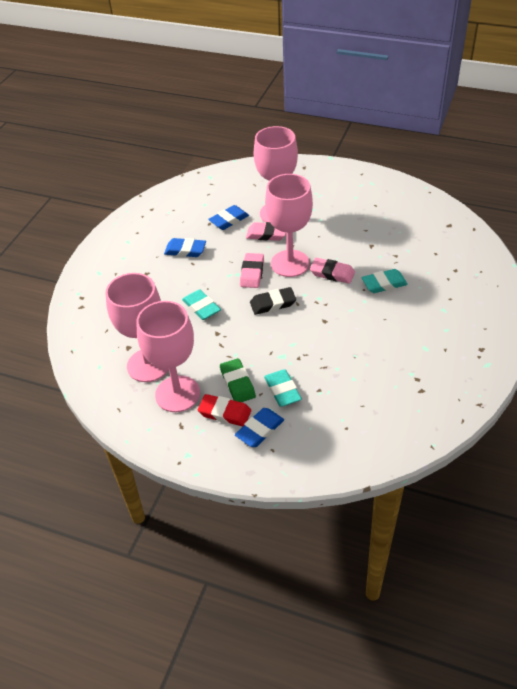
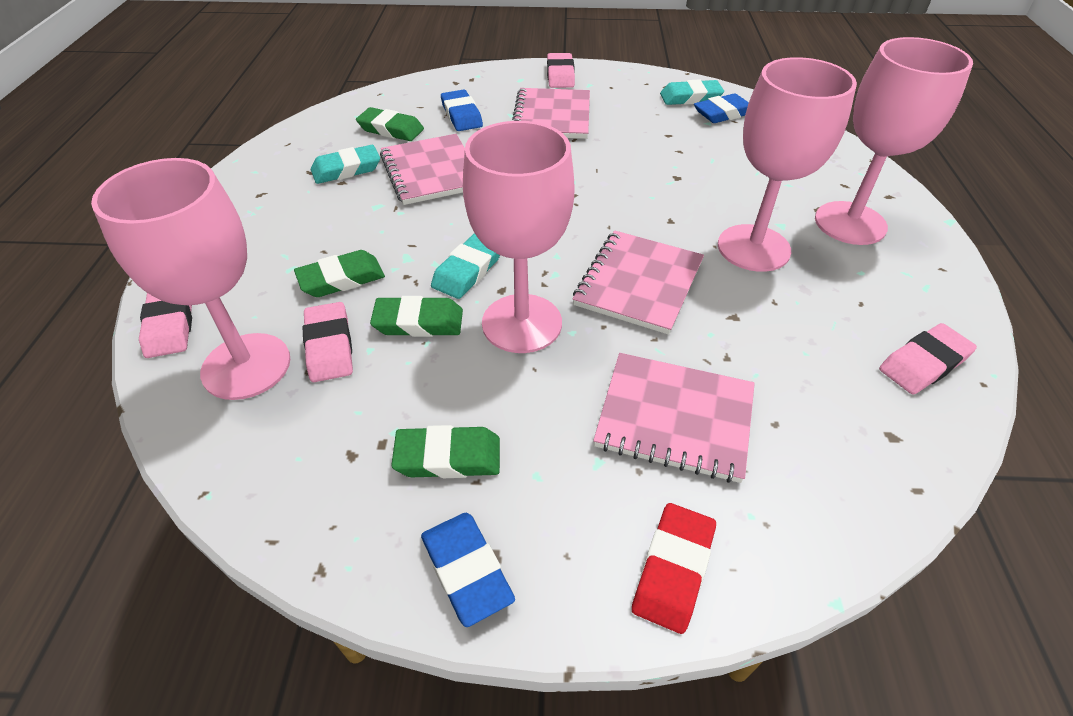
black eraser: 1 -> 0
green eraser: 1 -> 4
pink eraser: 3 -> 4
pink notebook: 0 -> 4

